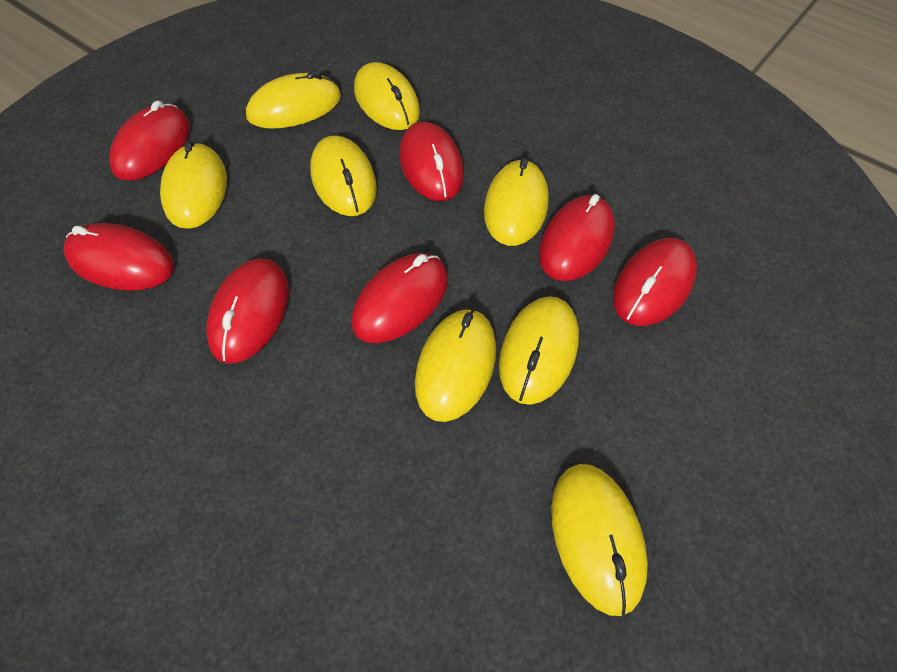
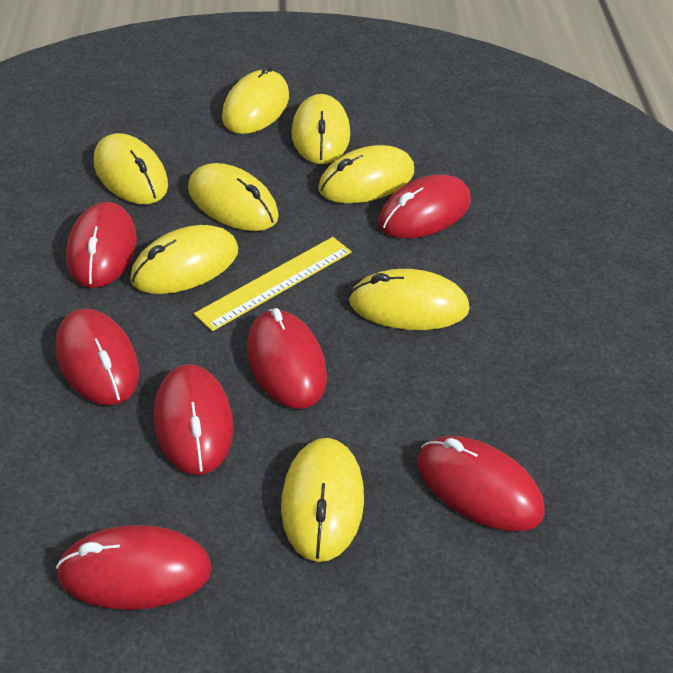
yellow ruler: 0 -> 1

